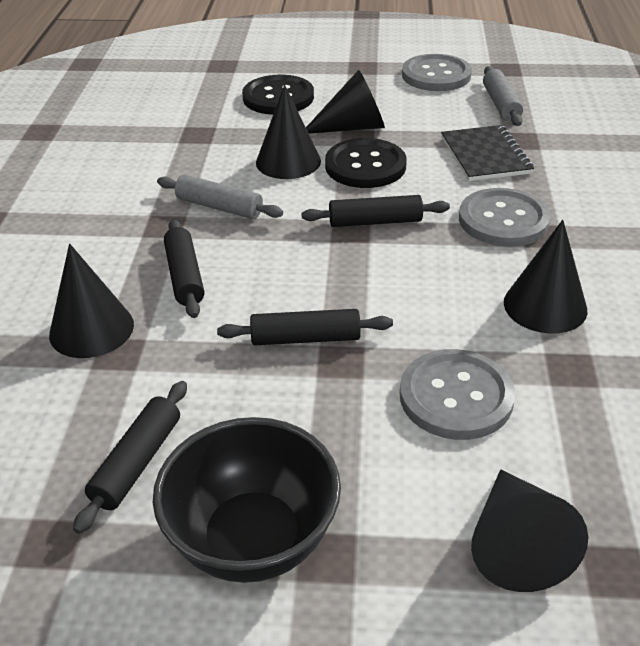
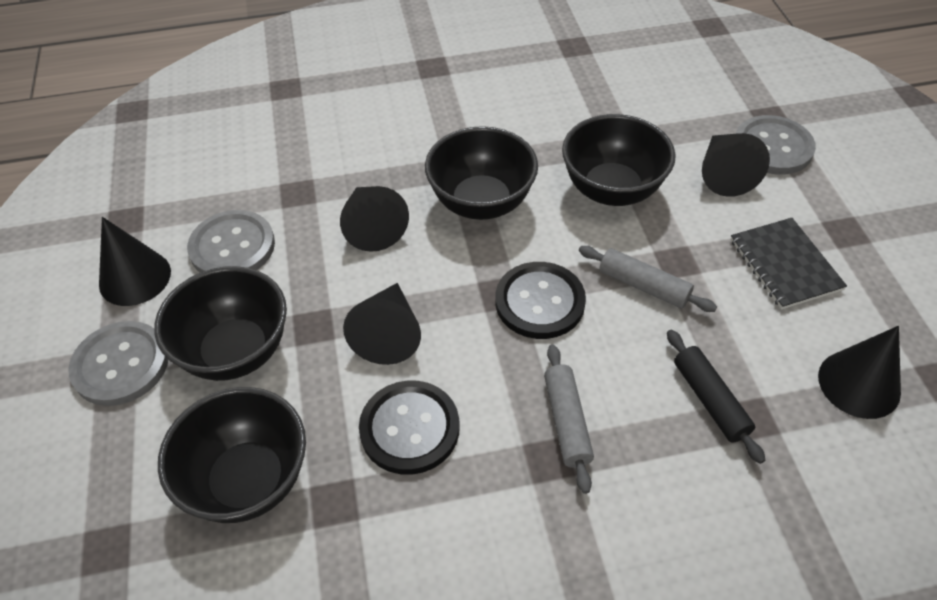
black bowl: 1 -> 4
black rolling pin: 4 -> 1

